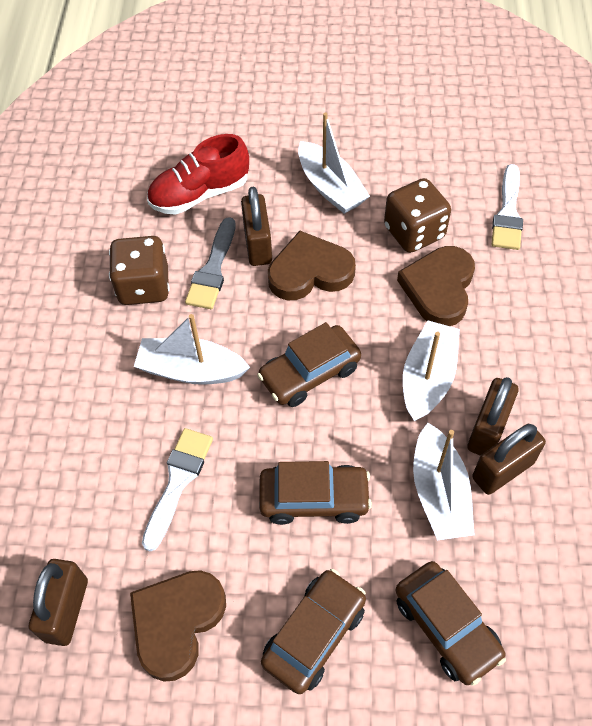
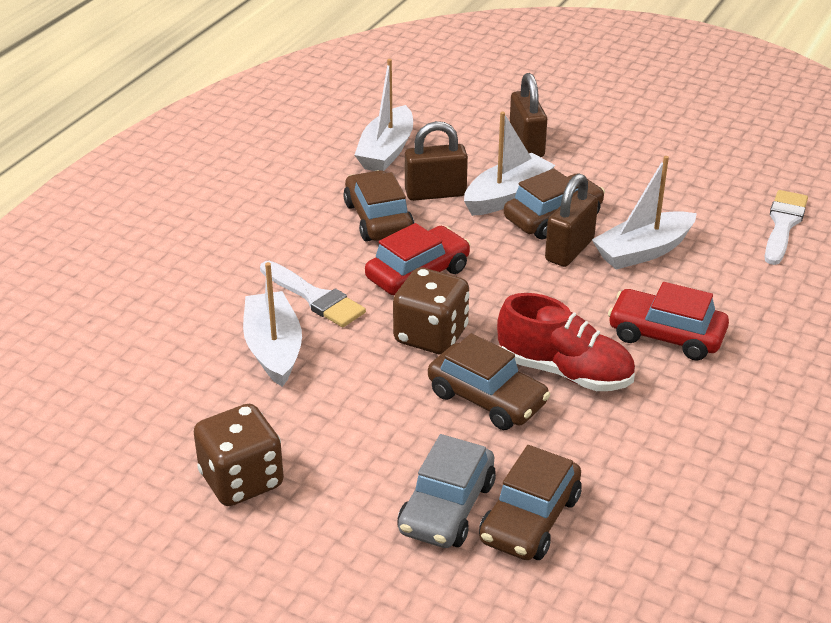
brown heart: 3 -> 0
brown padlock: 4 -> 3
grey brush: 1 -> 0
grey car: 0 -> 1
red car: 0 -> 2

